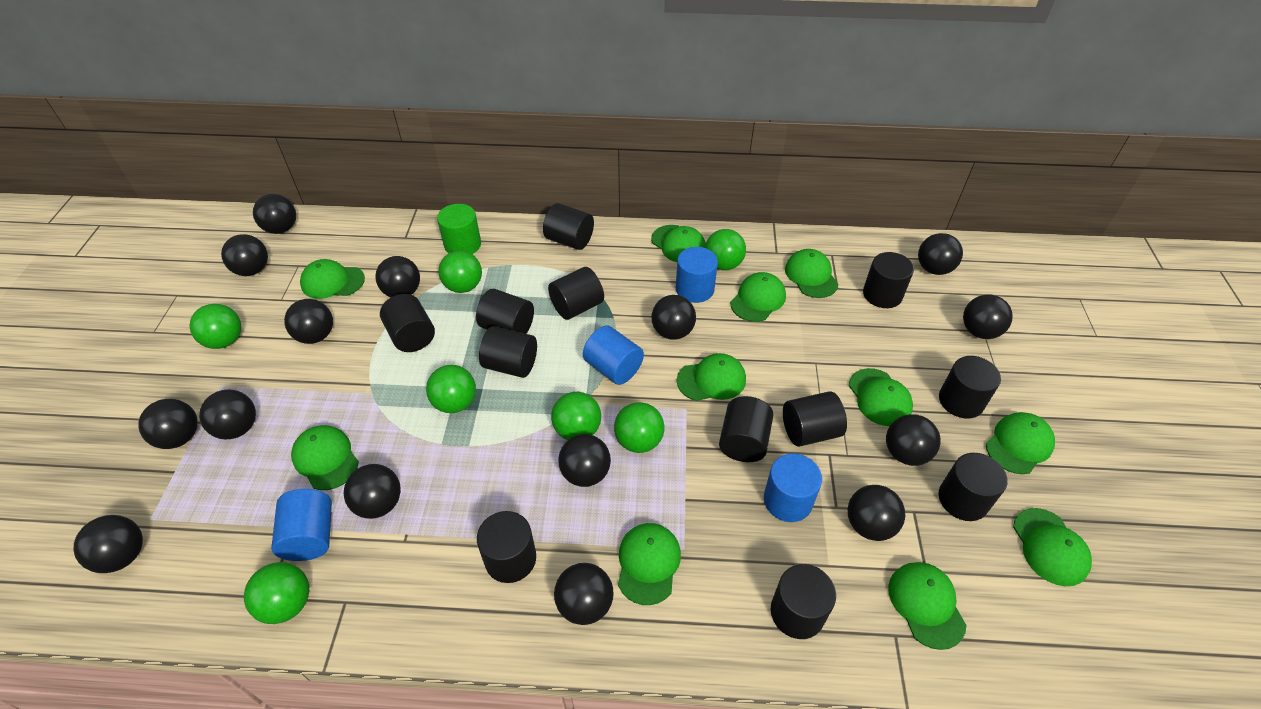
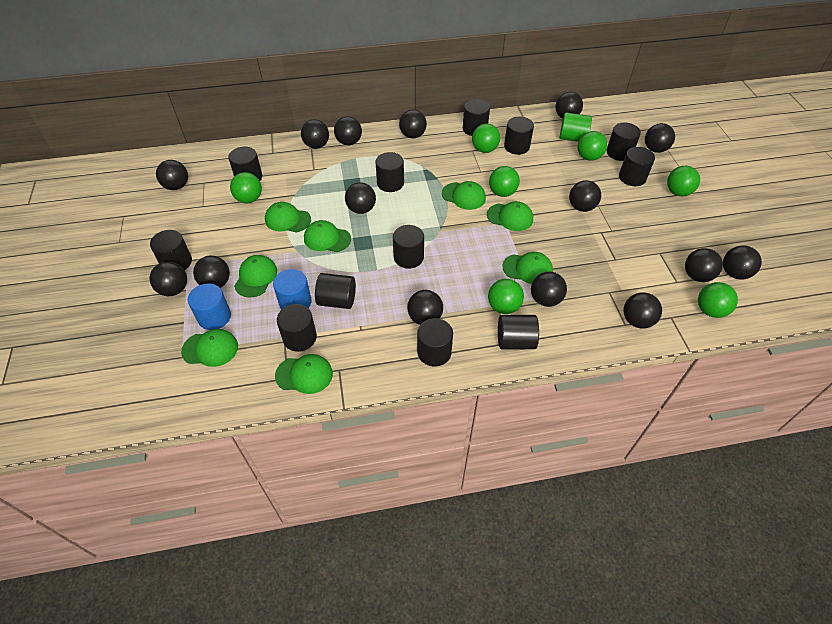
blue cylinder: 4 -> 2
green cap: 11 -> 8

